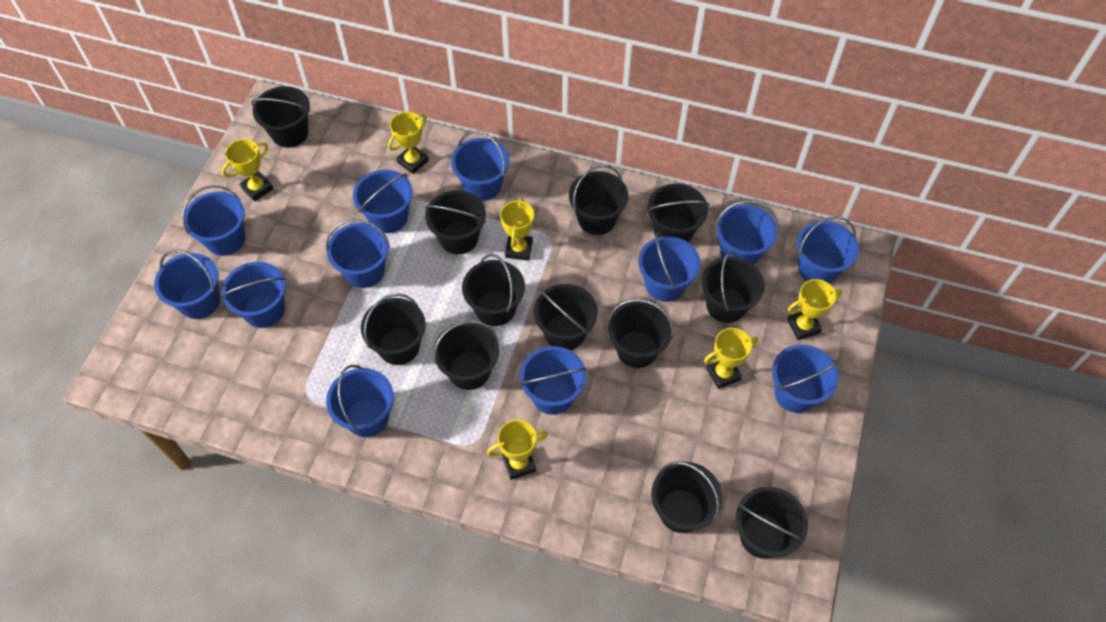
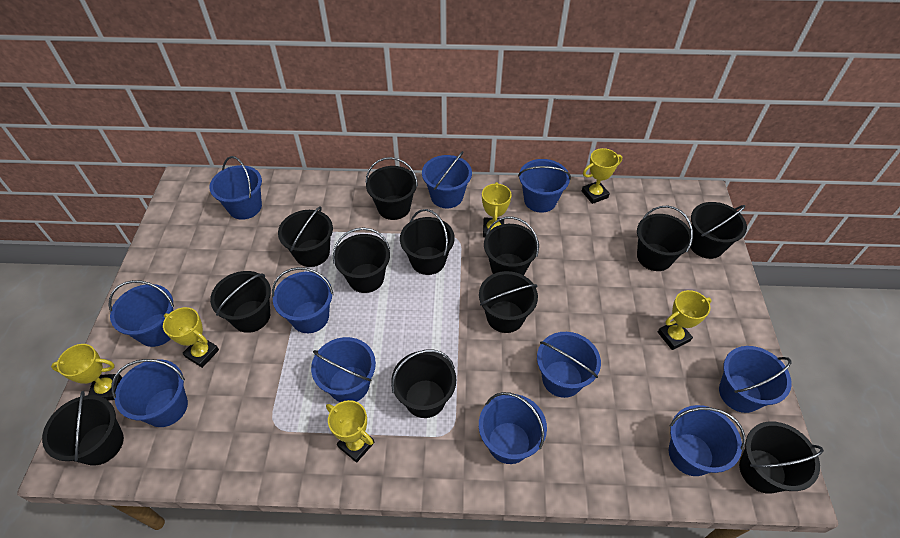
blue bucket: 12 -> 11

